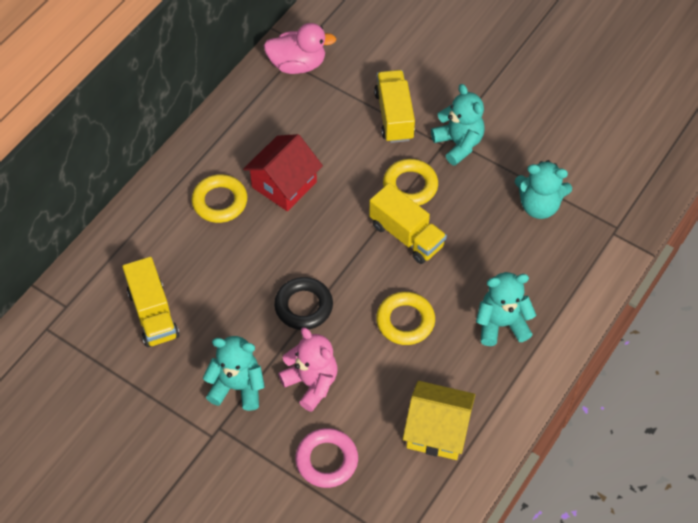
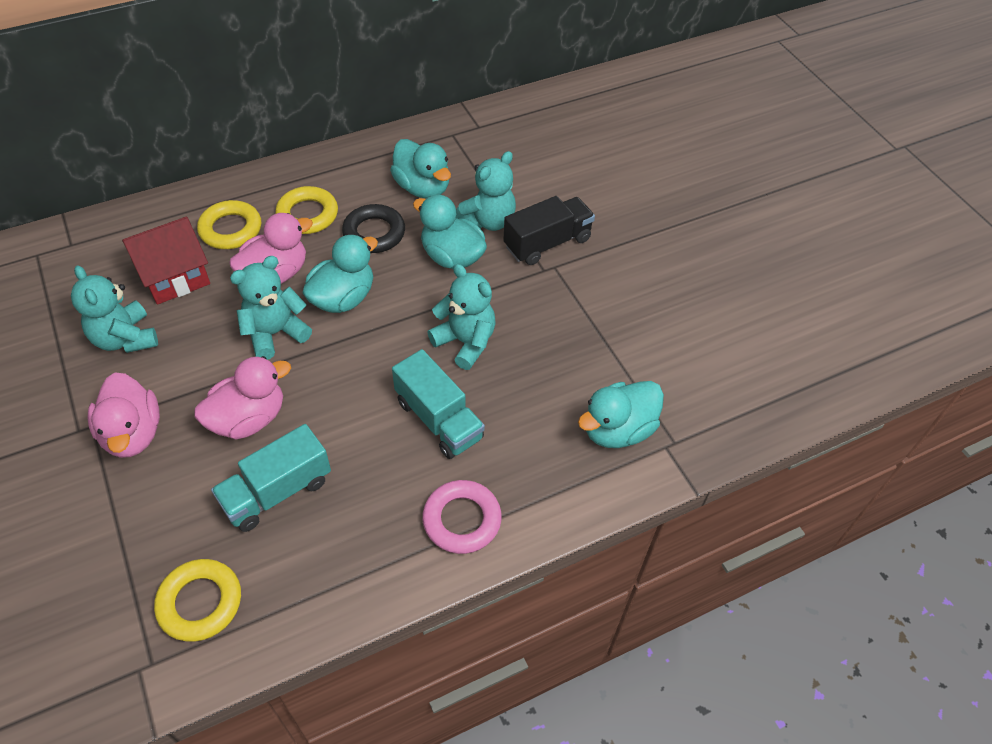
black truck: 0 -> 1
pink duck: 1 -> 3
pink teddy bear: 1 -> 0
turquoise duck: 0 -> 4
turquoise truck: 0 -> 2
yellow house: 1 -> 0
yellow truck: 3 -> 0

